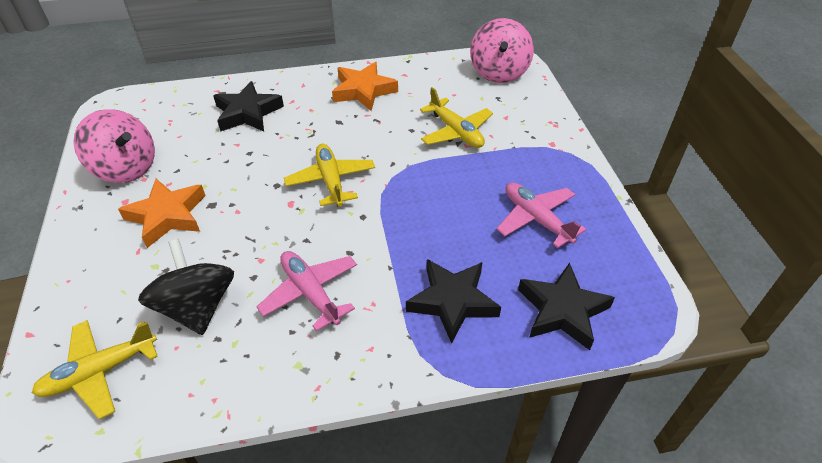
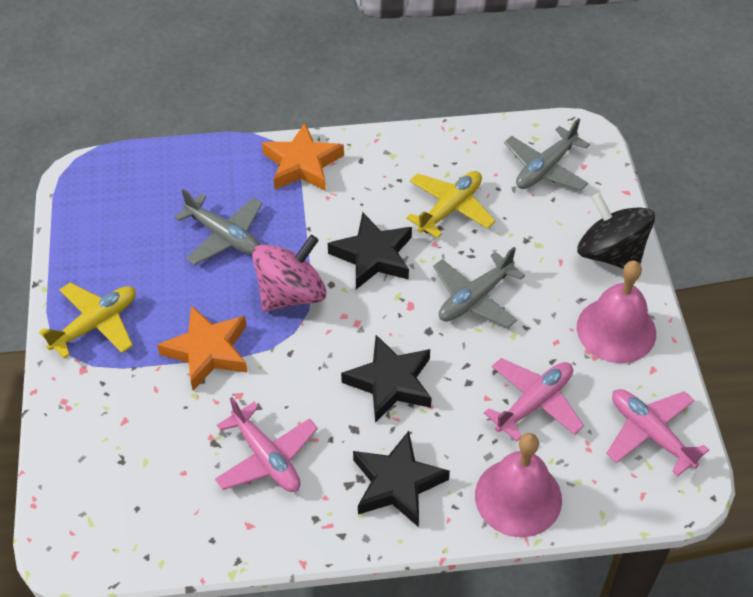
grey plane: 0 -> 3
pink bell: 0 -> 2
pink plane: 2 -> 3
pink spinning top: 2 -> 1
yellow plane: 3 -> 2

